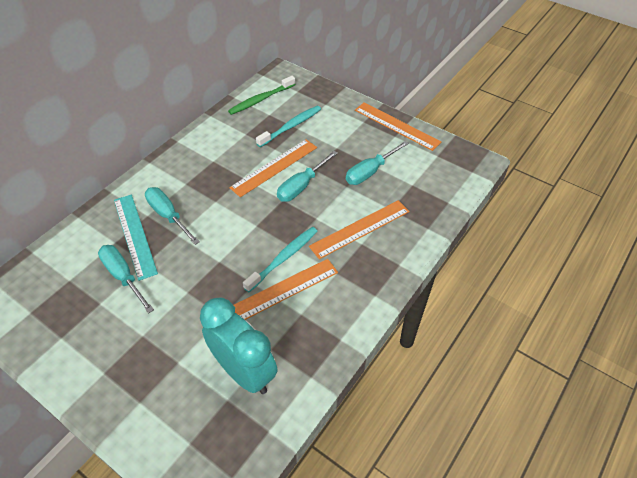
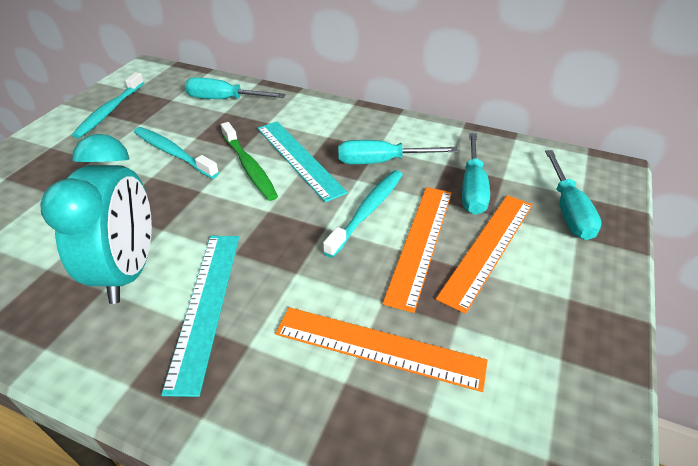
orange ruler: 4 -> 3
turquoise ruler: 1 -> 2
turquoise toothbrush: 2 -> 3

